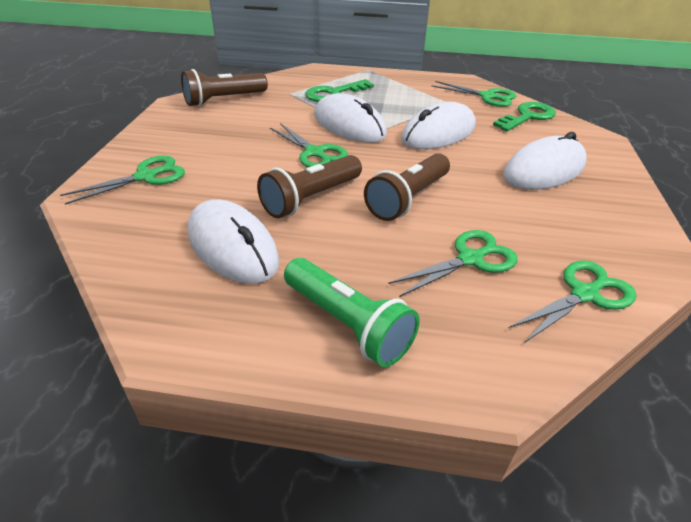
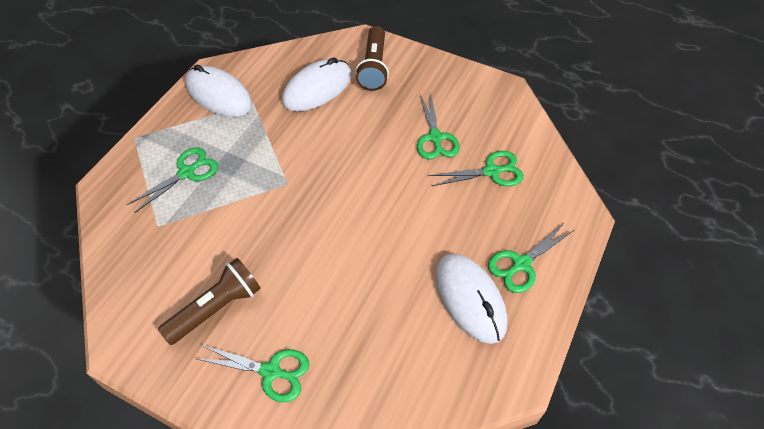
brown flashlight: 3 -> 2
green flashlight: 1 -> 0
green key: 2 -> 0
white mouse: 4 -> 3

